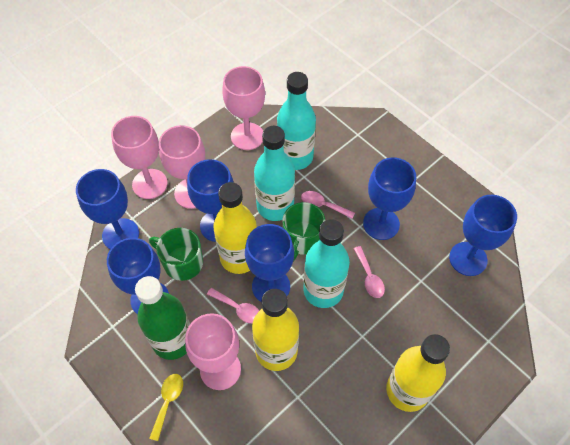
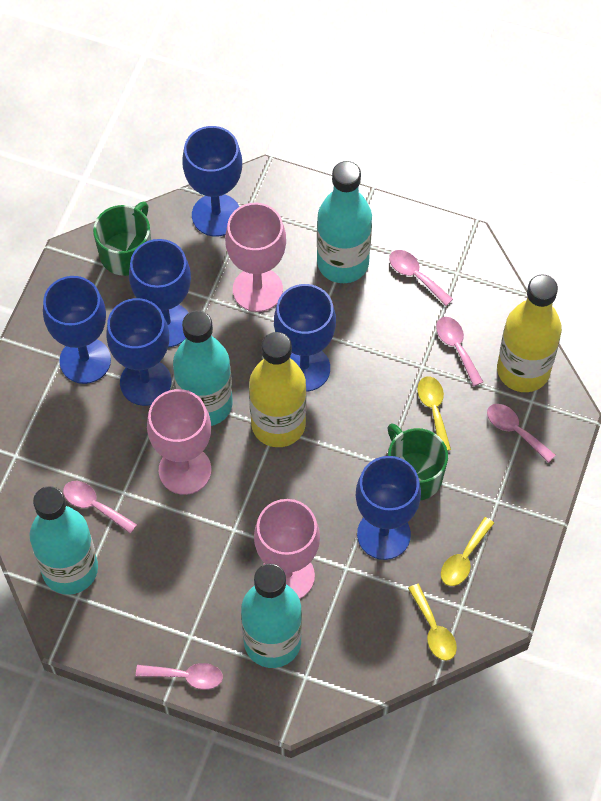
green bottle: 1 -> 0
pink goblet: 4 -> 3
pink spoon: 3 -> 5
turquoise bottle: 3 -> 4
yellow bottle: 3 -> 2
yellow spoon: 1 -> 3

